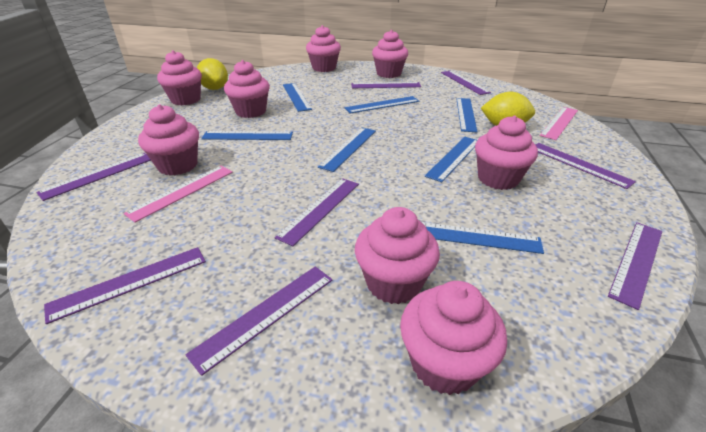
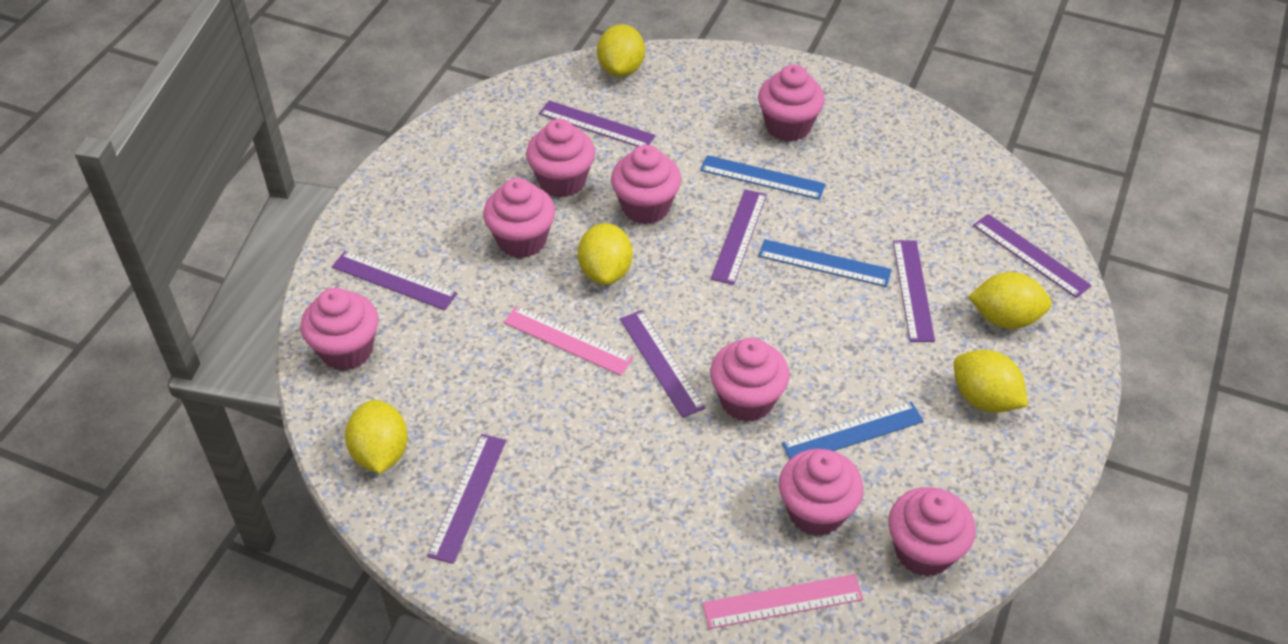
blue ruler: 7 -> 3
purple ruler: 8 -> 7
yellow lemon: 2 -> 5

